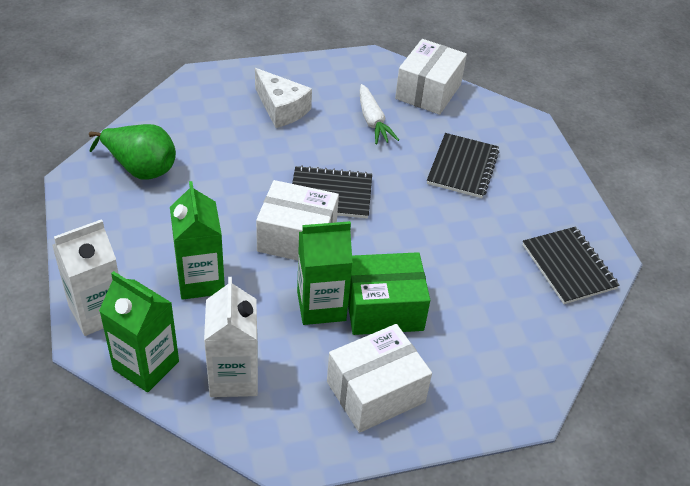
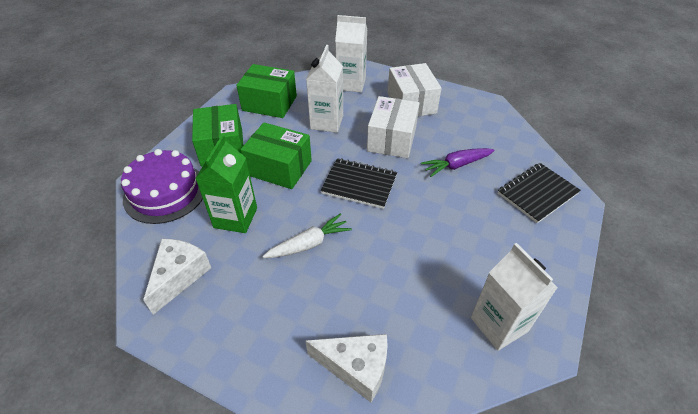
black notebook: 3 -> 2
green box: 1 -> 3
green carton: 3 -> 1
green pear: 1 -> 0
purple cake: 0 -> 1
purple carrot: 0 -> 1
white box: 3 -> 2
white carton: 2 -> 3
white cheese: 1 -> 2

